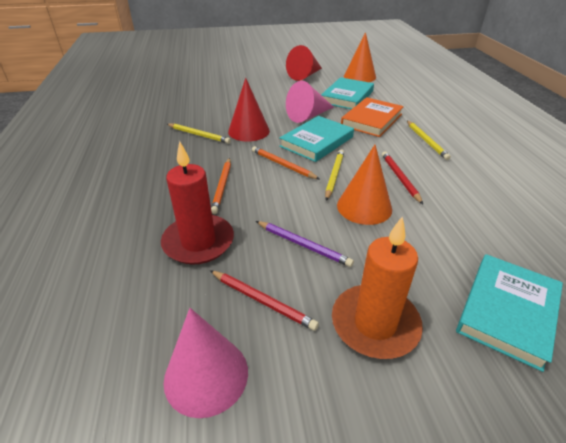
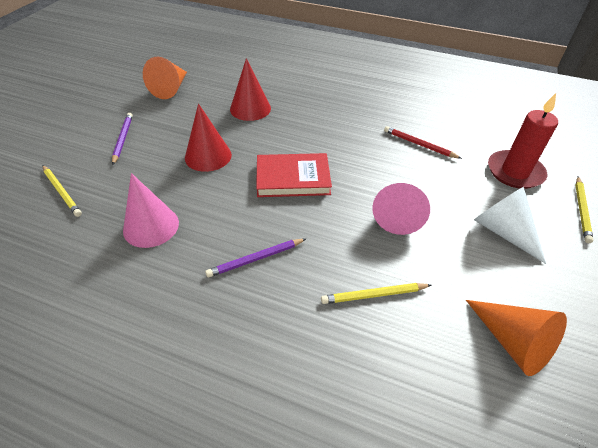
orange book: 1 -> 0
orange candle: 1 -> 0
orange pencil: 2 -> 0
purple pencil: 1 -> 2
red book: 0 -> 1
red pencil: 2 -> 1
turquoise book: 3 -> 0
white cone: 0 -> 1

